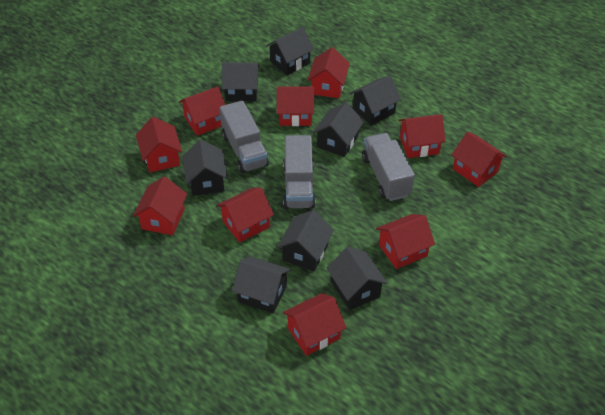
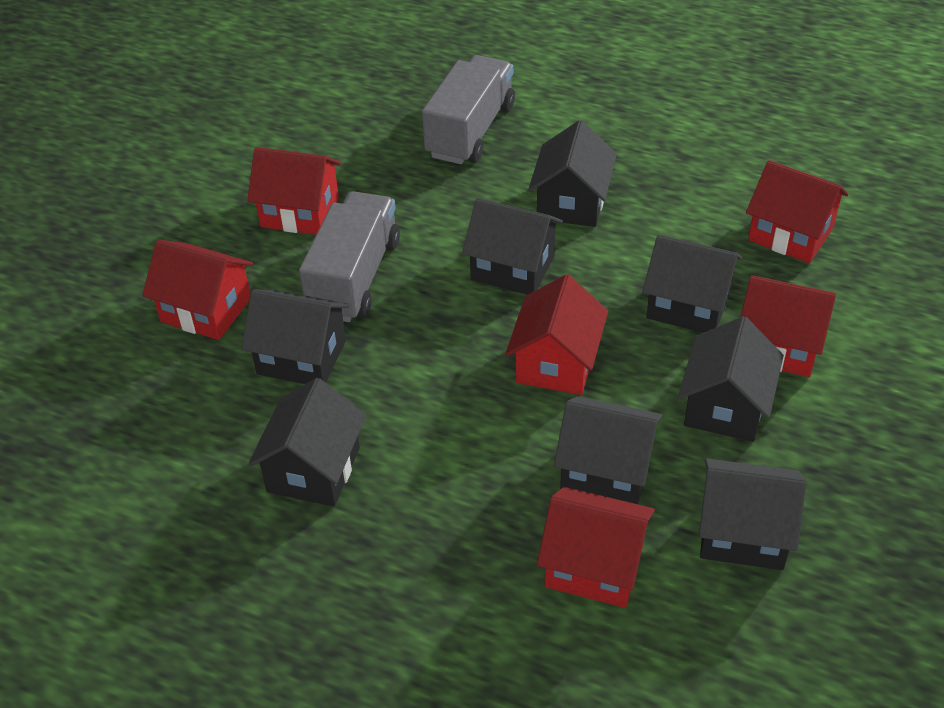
grey truck: 3 -> 2
red house: 10 -> 6

